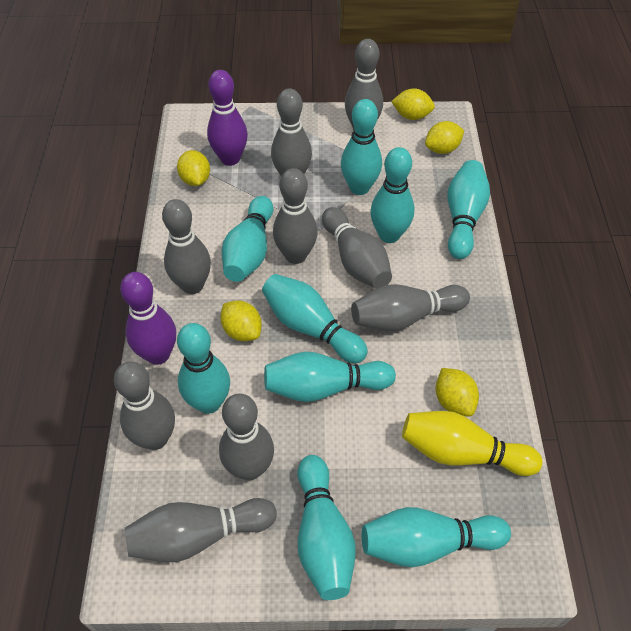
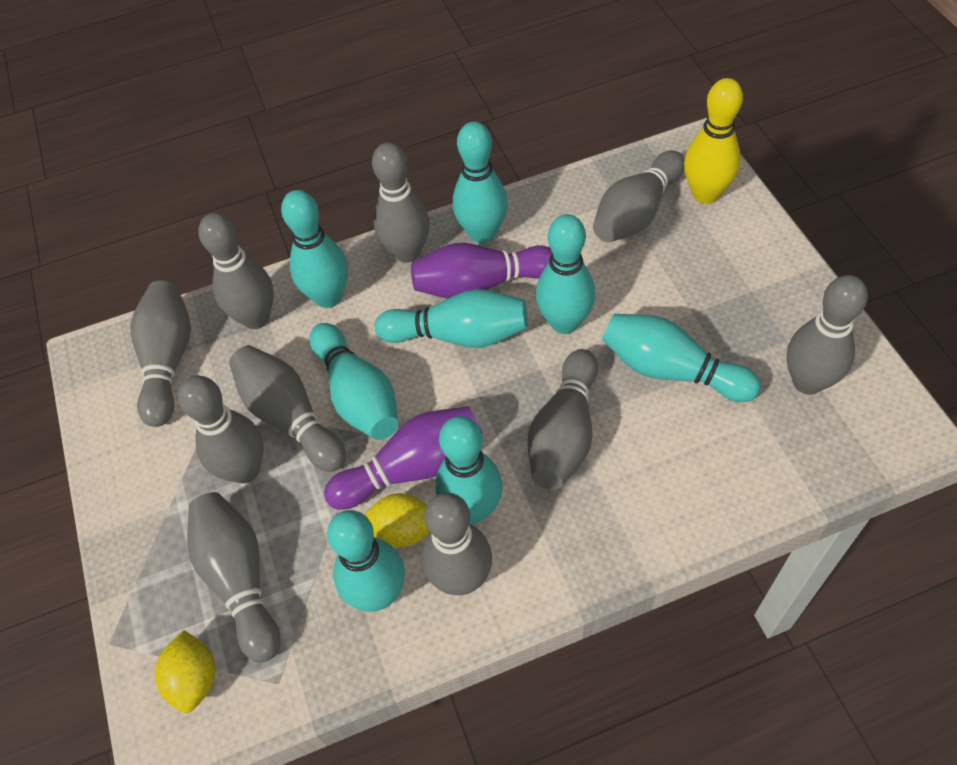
grey bowling pin: 9 -> 10
turquoise bowling pin: 9 -> 8
yellow lemon: 5 -> 2

